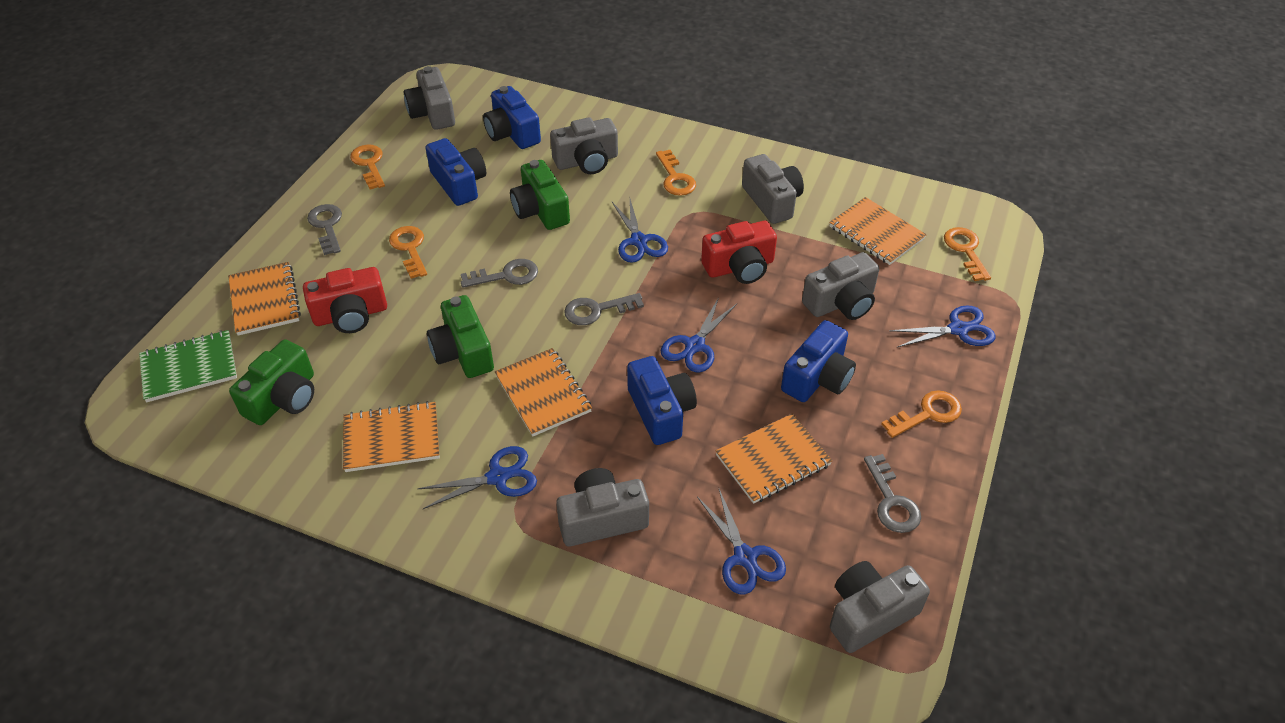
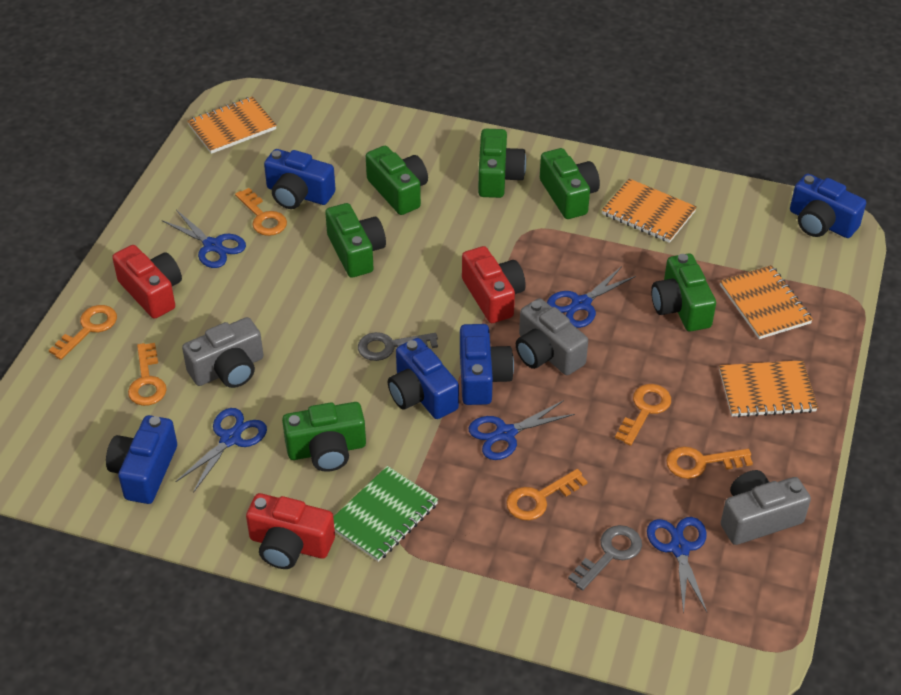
blue camera: 4 -> 5
green camera: 3 -> 6
grey camera: 6 -> 3
grey key: 4 -> 2
orange key: 5 -> 6
orange notebook: 5 -> 4
red camera: 2 -> 3

